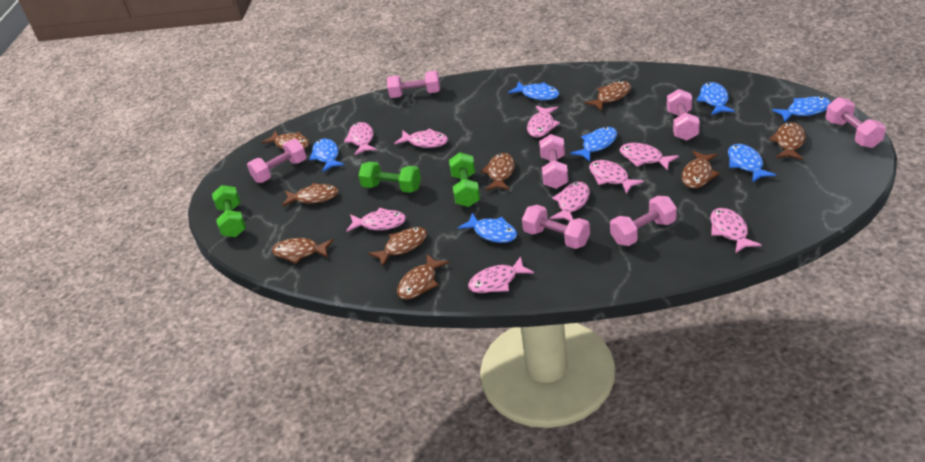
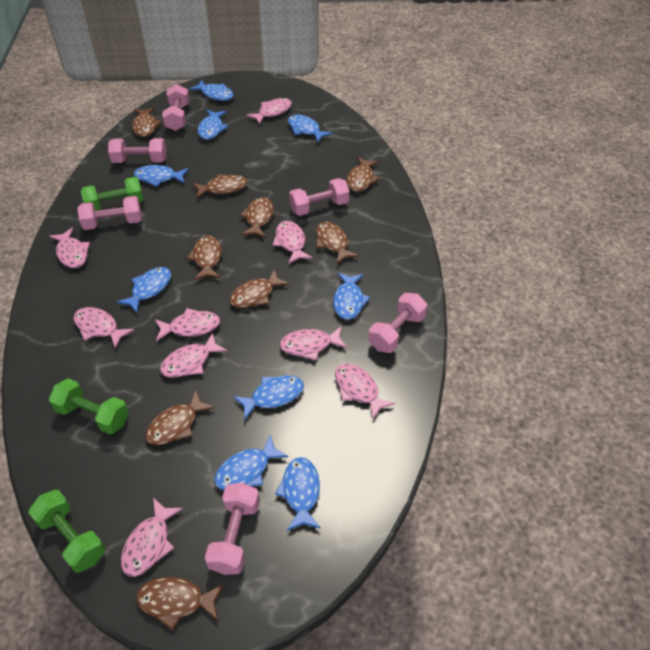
blue fish: 7 -> 9
pink dumbbell: 7 -> 6

